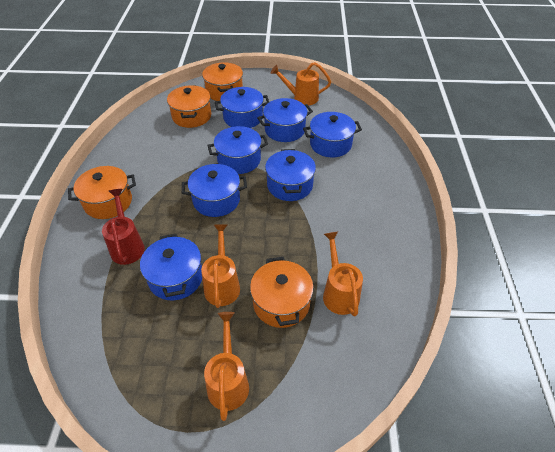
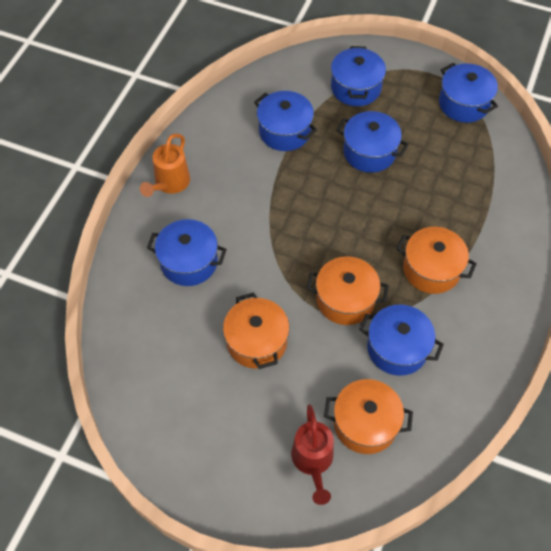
blue pot: 7 -> 6
orange watering can: 4 -> 1

